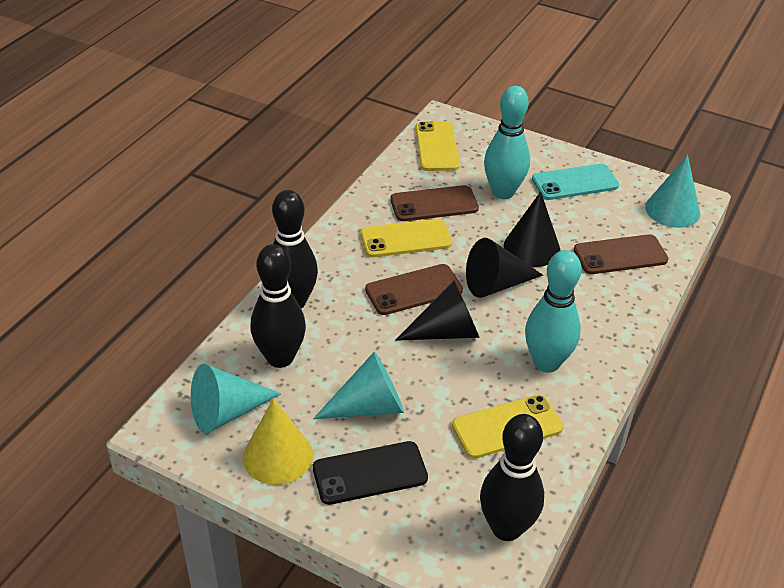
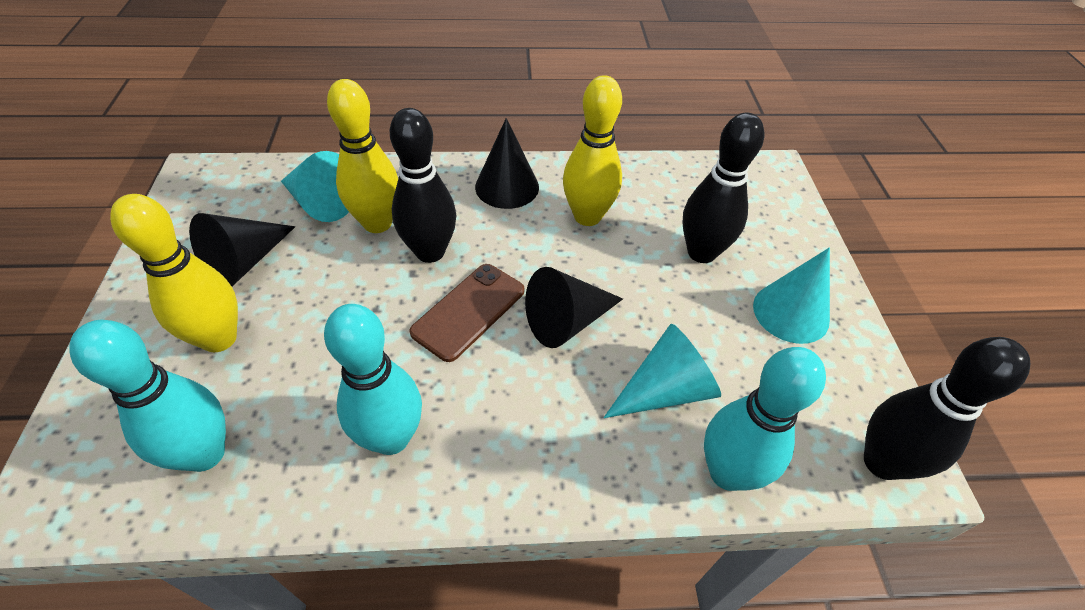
black phone: 1 -> 0
brown phone: 3 -> 1
turquoise bowling pin: 2 -> 3
turquoise phone: 1 -> 0
yellow bowling pin: 0 -> 3
yellow cone: 1 -> 0
yellow phone: 3 -> 0

